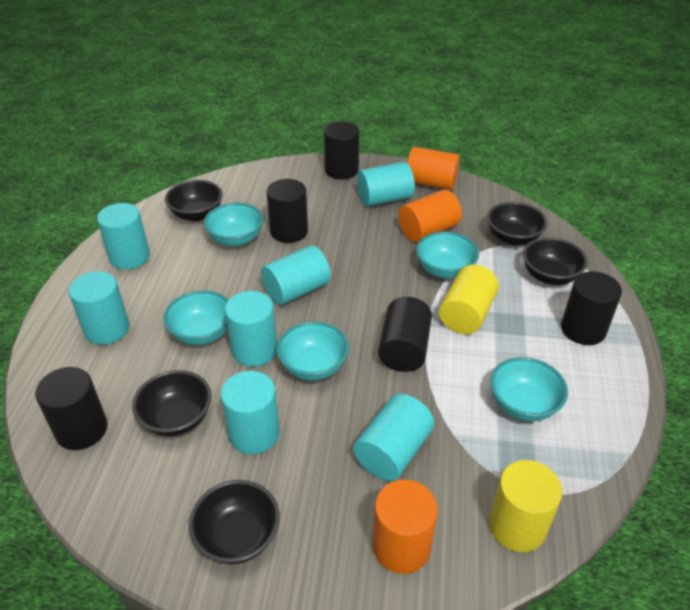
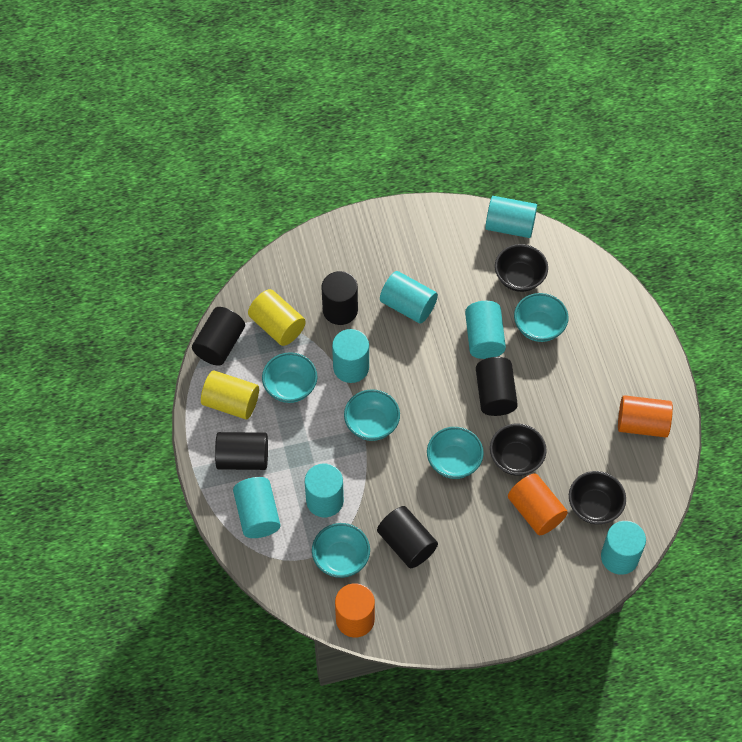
black bowl: 5 -> 3

